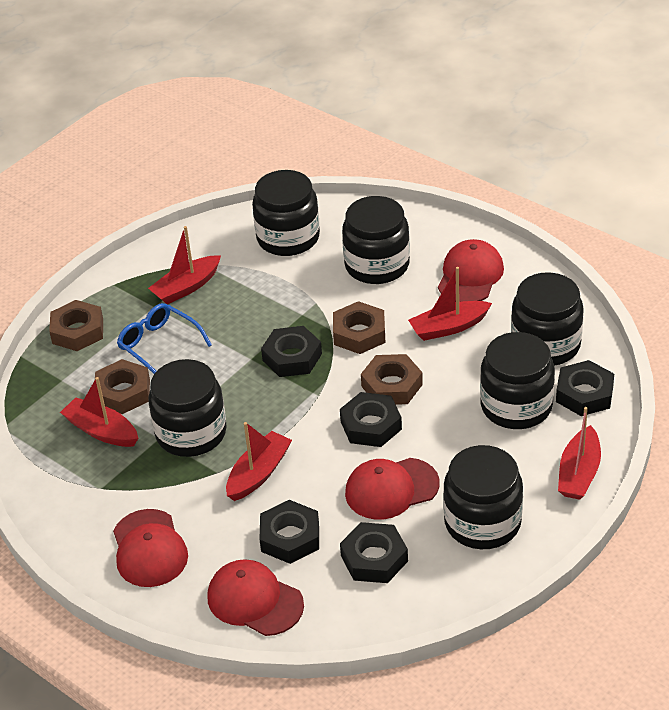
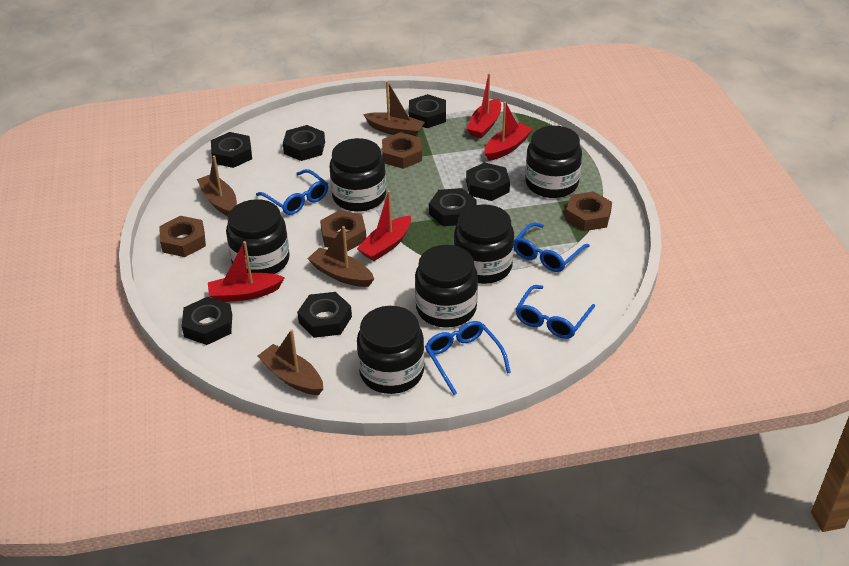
black nut: 5 -> 7
blue glasses: 1 -> 4
brown boat: 0 -> 4
red boat: 5 -> 4
red cap: 4 -> 0

